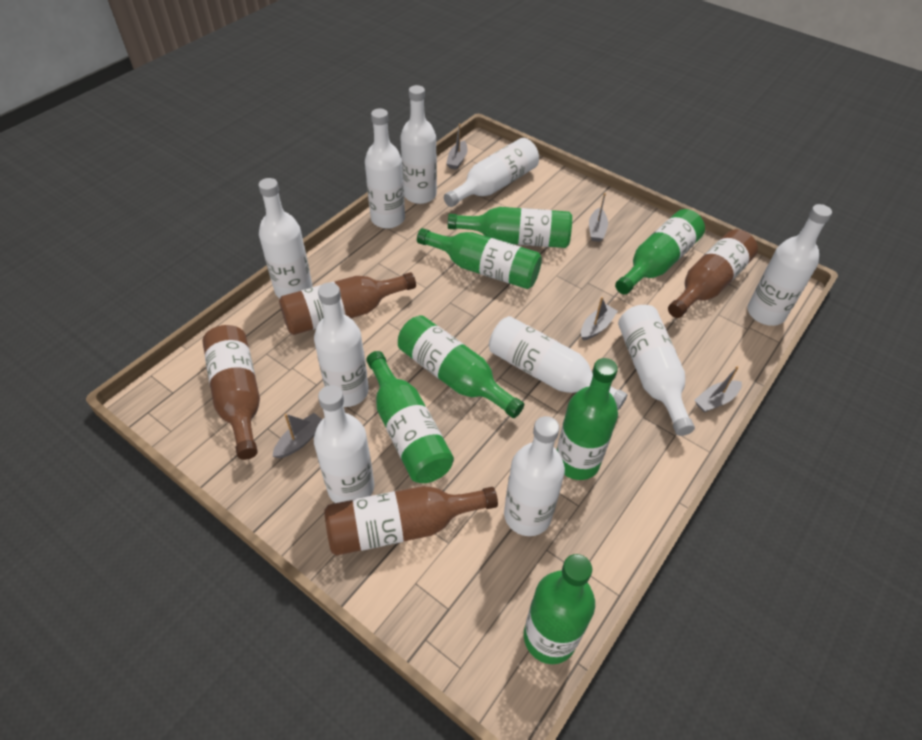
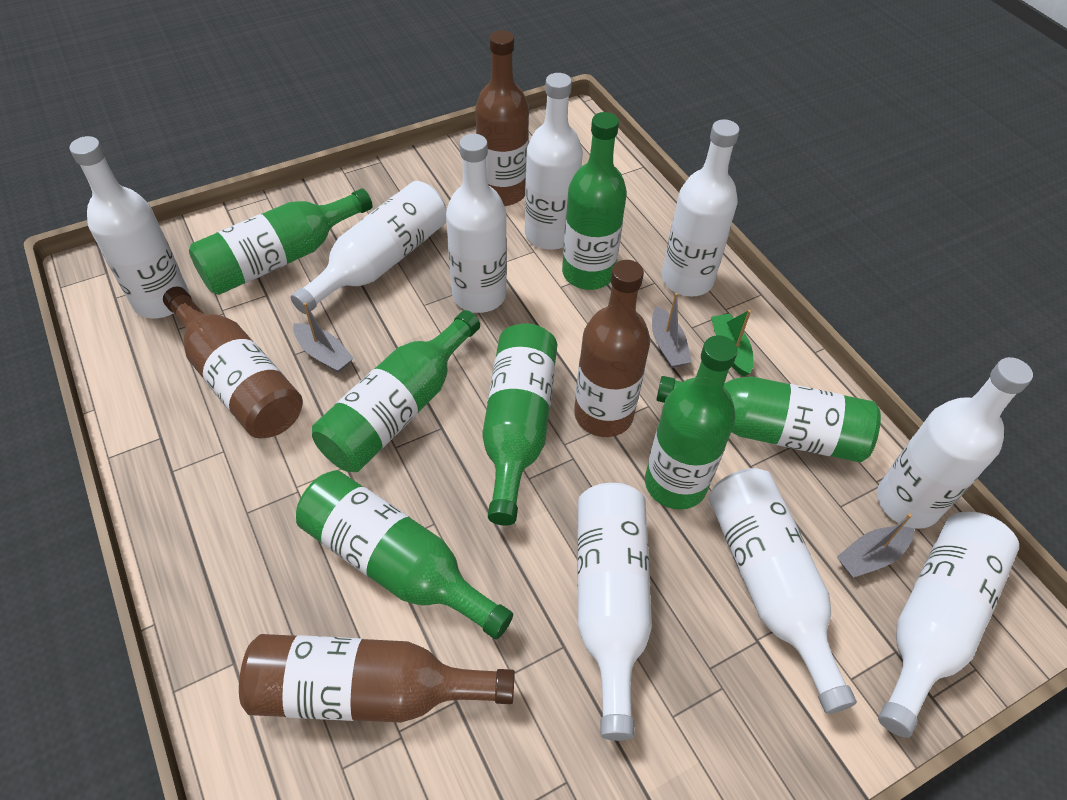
green boat: 0 -> 1
grey boat: 5 -> 3
white bottle: 10 -> 9

